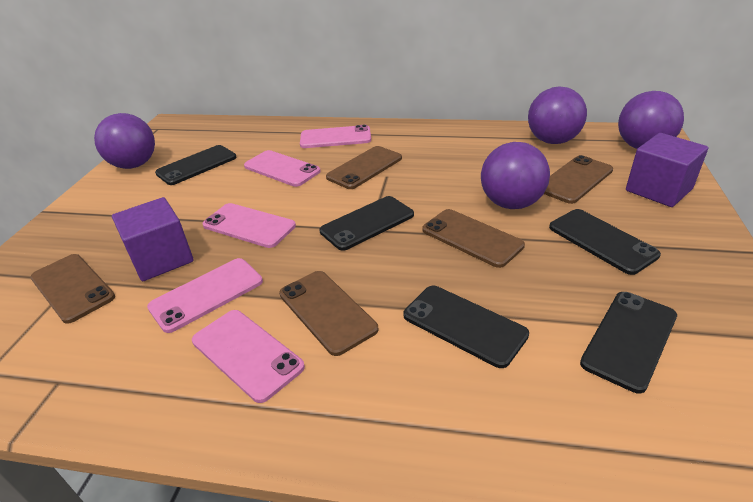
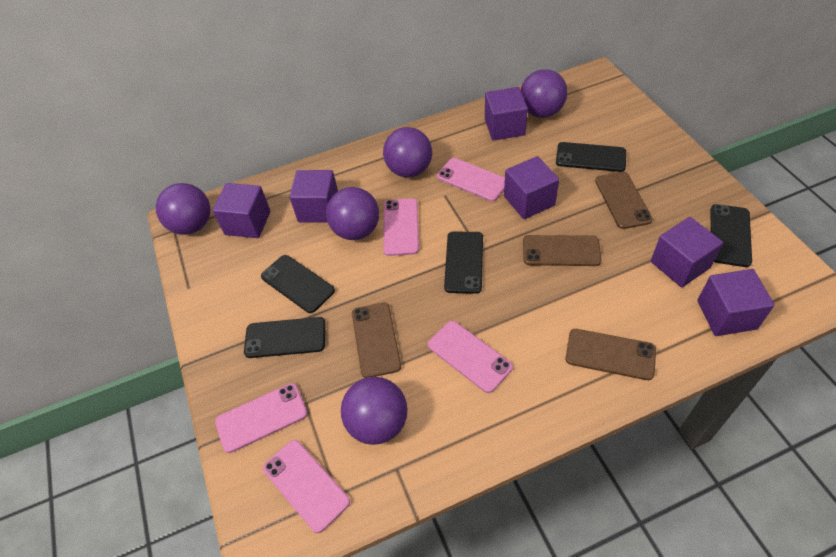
brown phone: 5 -> 4
purple ball: 4 -> 5
purple cube: 2 -> 6

